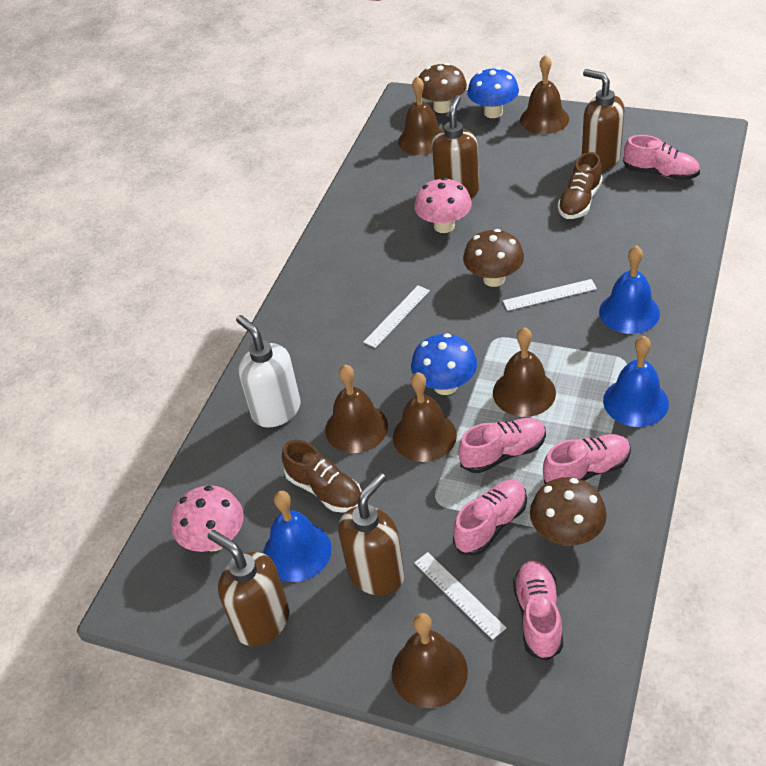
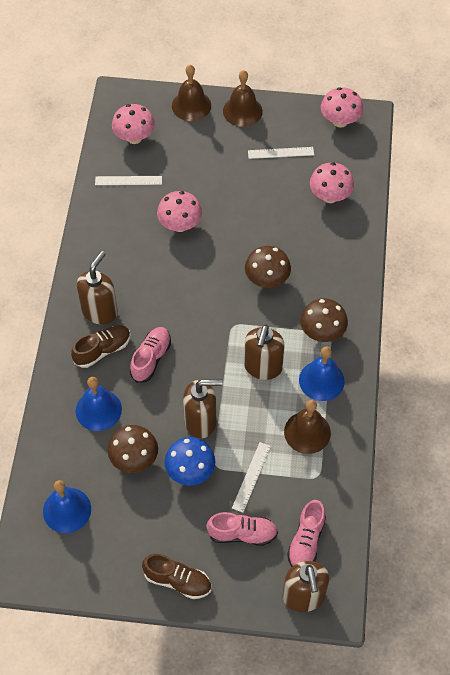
blue mushroom: 2 -> 1
brown bell: 6 -> 3
pink mushroom: 2 -> 4
pink shoe: 5 -> 3
white soap dispenser: 1 -> 0

